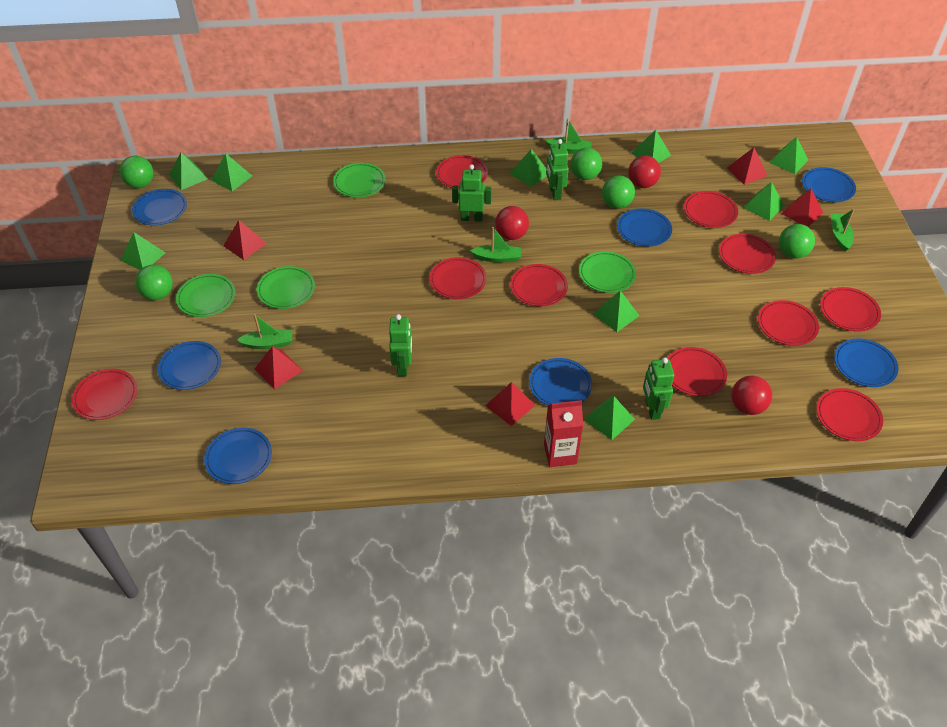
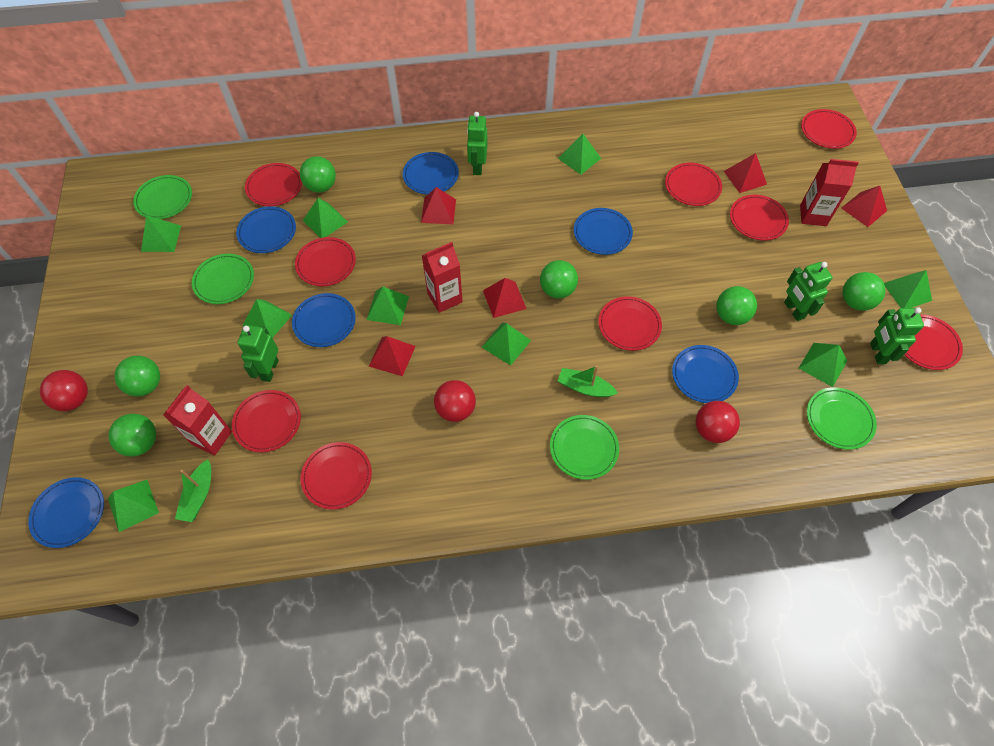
blue plate: 7 -> 6
green ball: 5 -> 6
green boat: 4 -> 2
red carton: 1 -> 3
red plate: 10 -> 9

